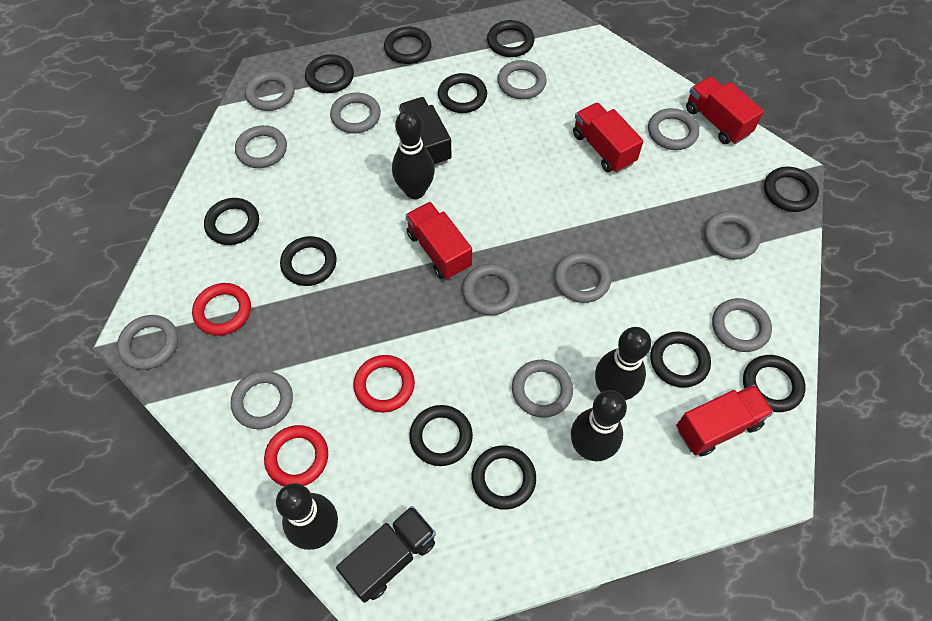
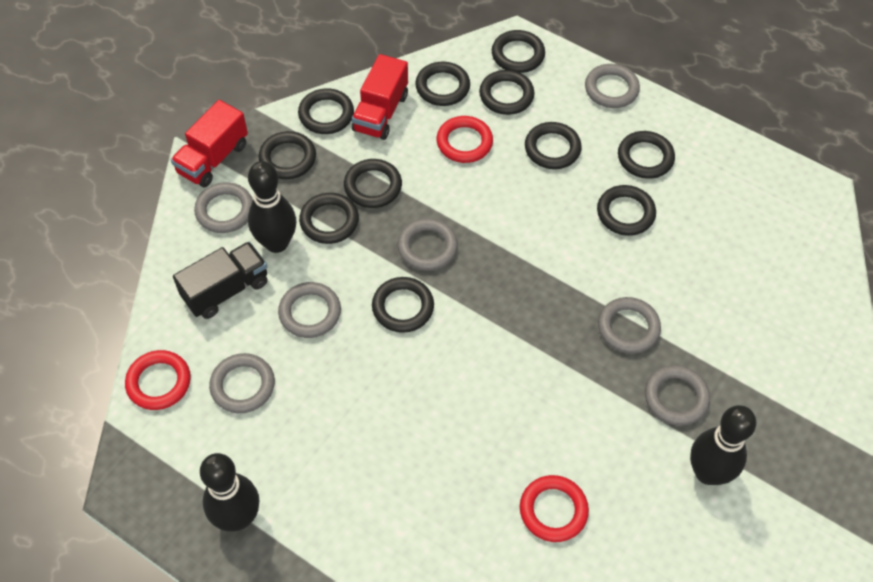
black bowling pin: 4 -> 3
black truck: 2 -> 1
grey ring: 12 -> 7
red truck: 4 -> 2

